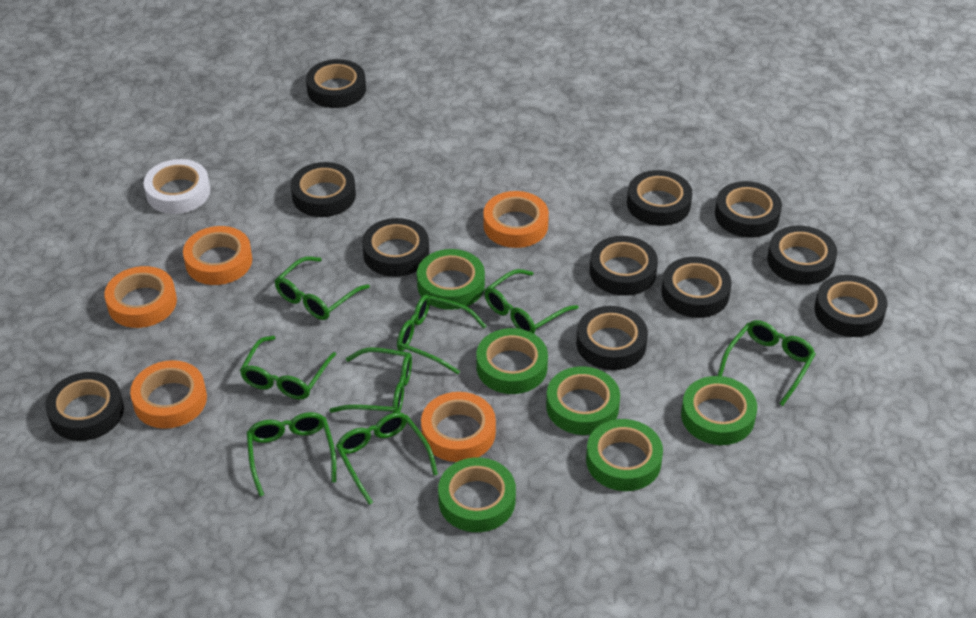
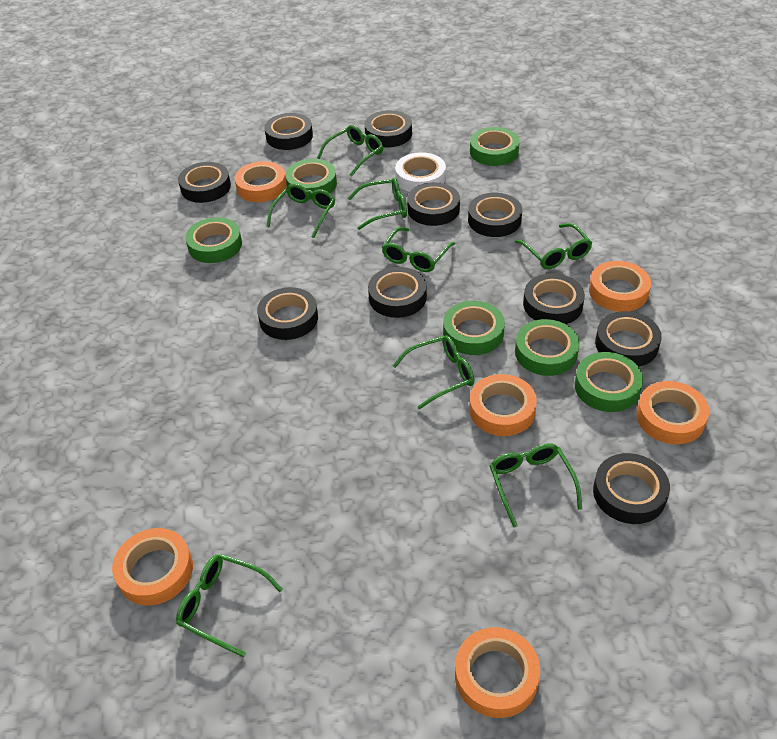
black tape: 11 -> 10
orange tape: 5 -> 6

